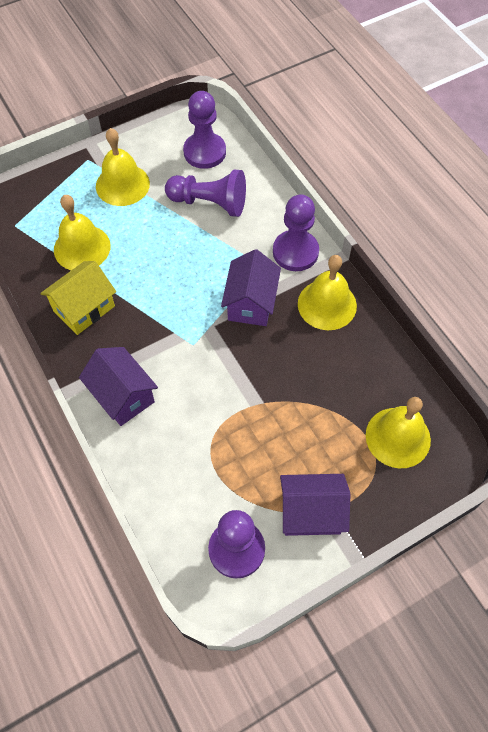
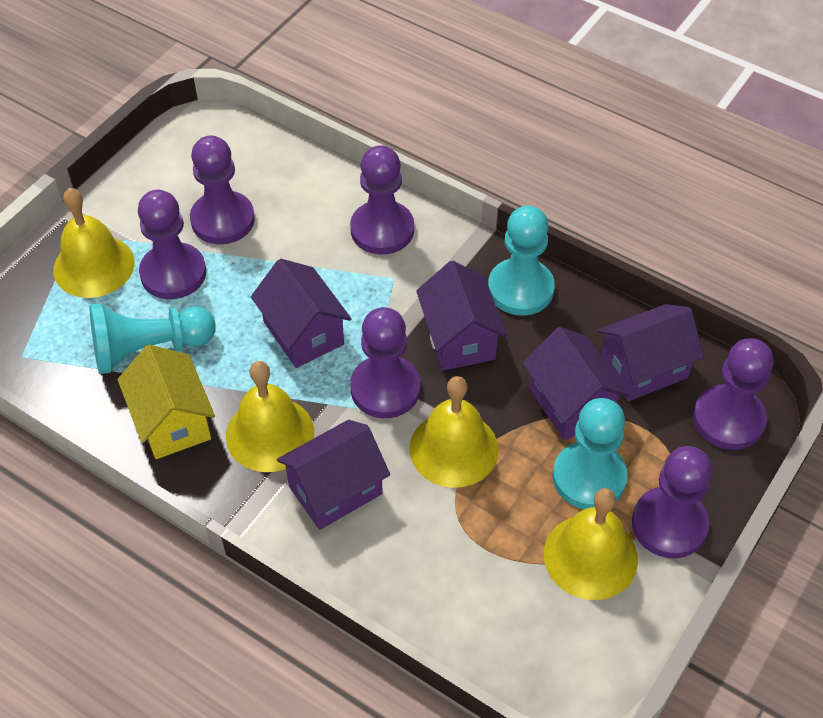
purple house: 3 -> 5
purple pawn: 4 -> 6
turquoise pawn: 0 -> 3

